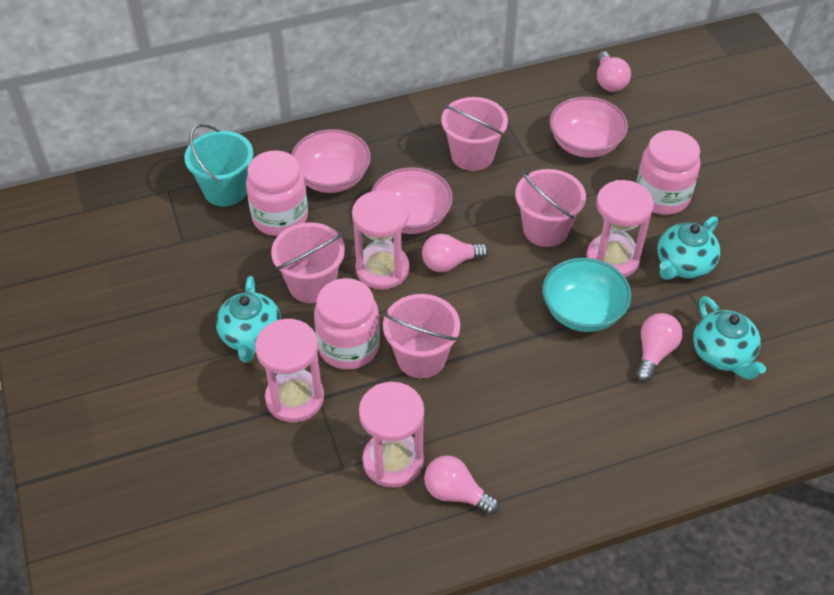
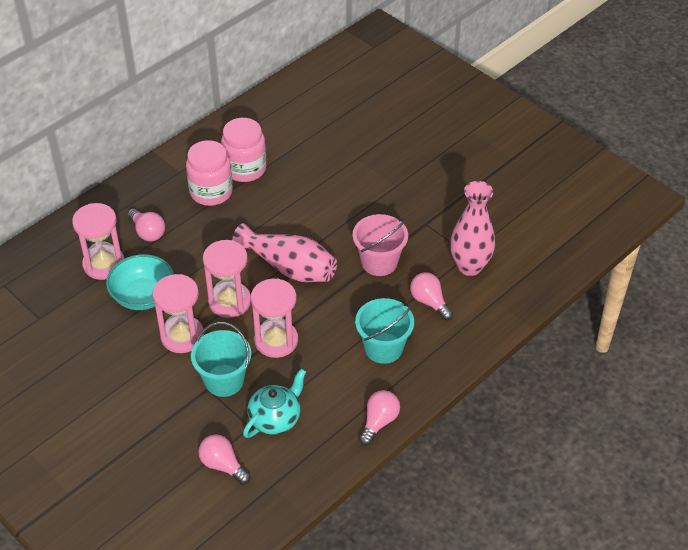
pink bowl: 3 -> 0
pink bucket: 4 -> 1
pink jar: 3 -> 2
pink vase: 0 -> 2
turquoise bucket: 1 -> 2
turquoise teapot: 3 -> 1

